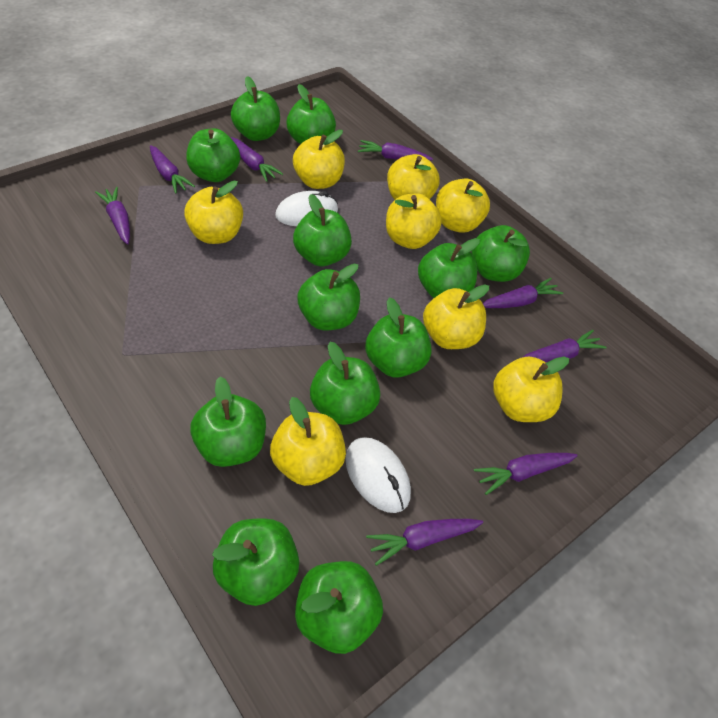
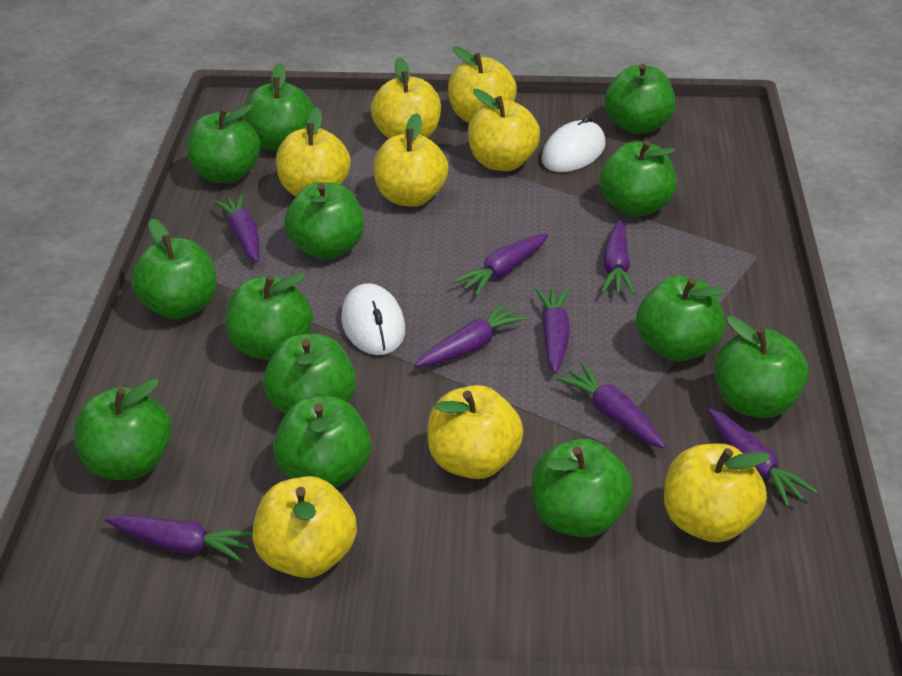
green apple: 12 -> 13

